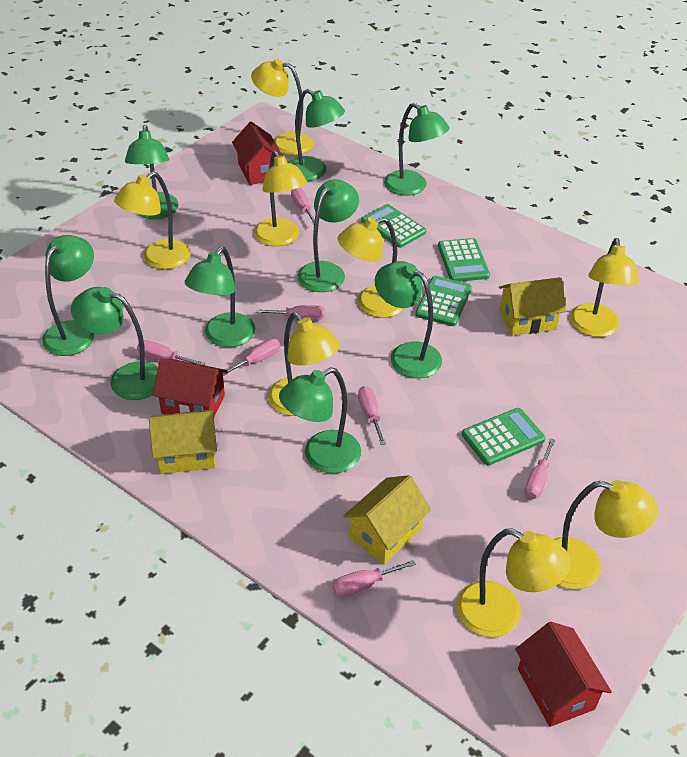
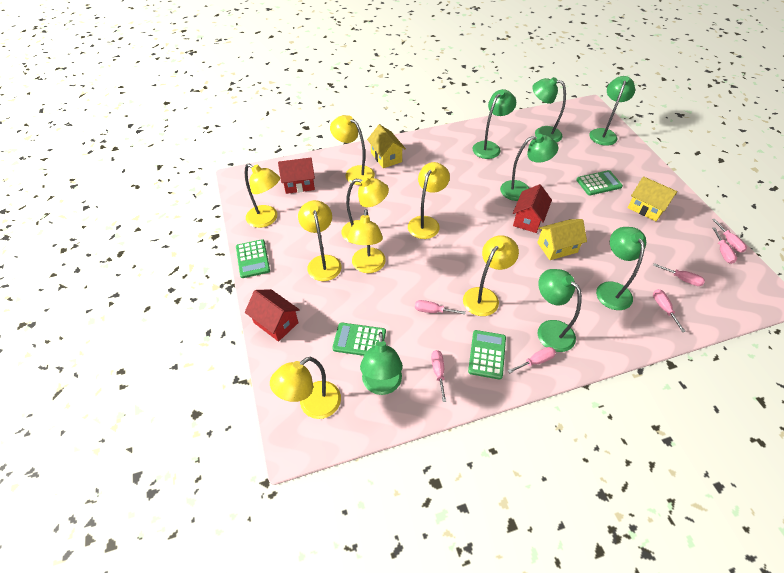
green lamp: 9 -> 7

